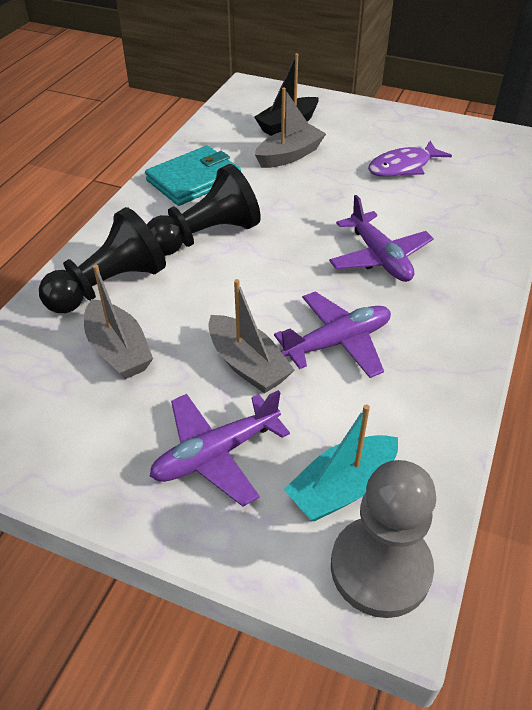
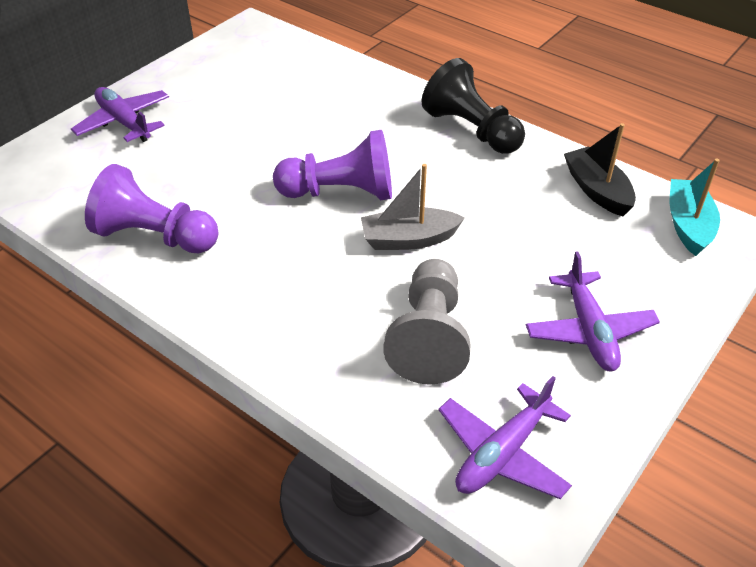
black pawn: 2 -> 1
grey boat: 3 -> 1
purple fish: 1 -> 0
purple pawn: 0 -> 2
turquoise wallet: 1 -> 0

